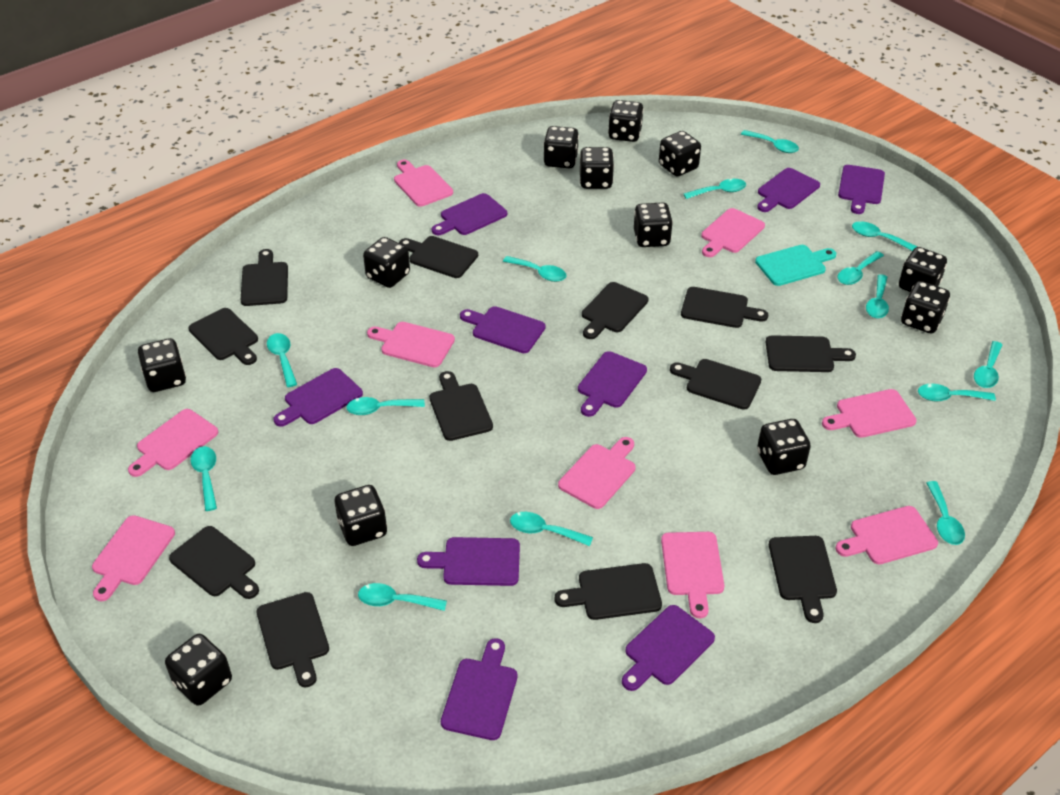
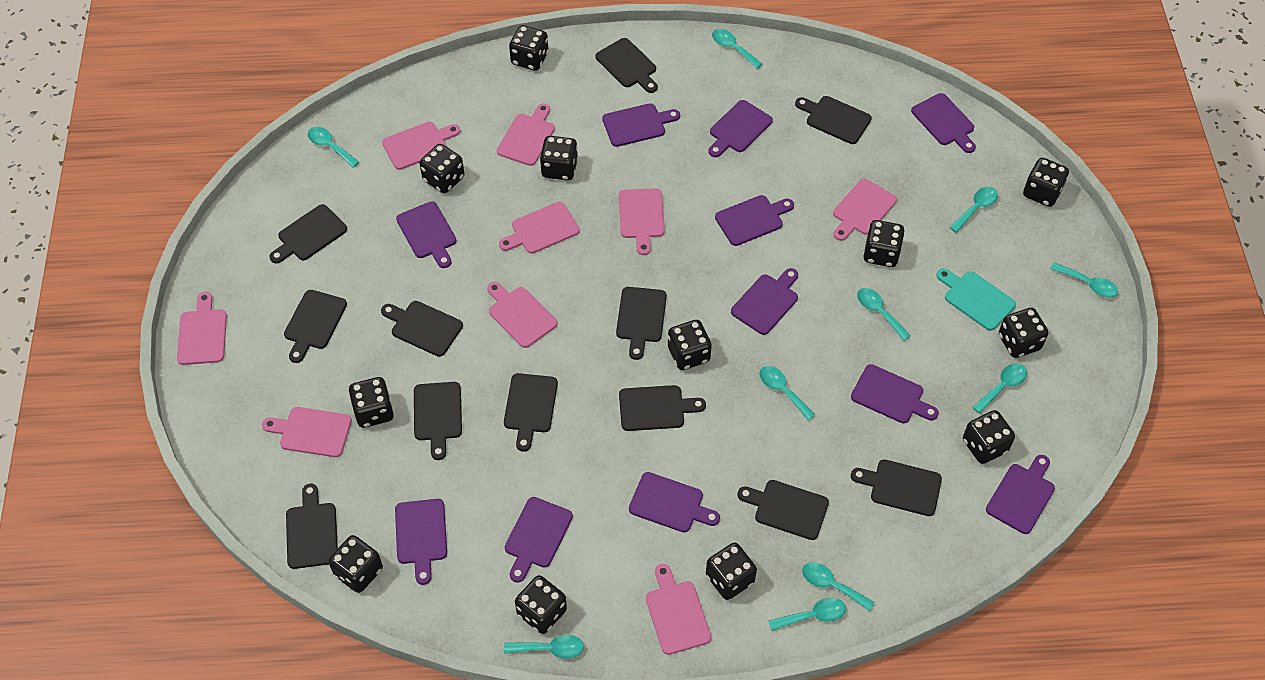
purple cutting board: 9 -> 11
turquoise spoon: 14 -> 10

